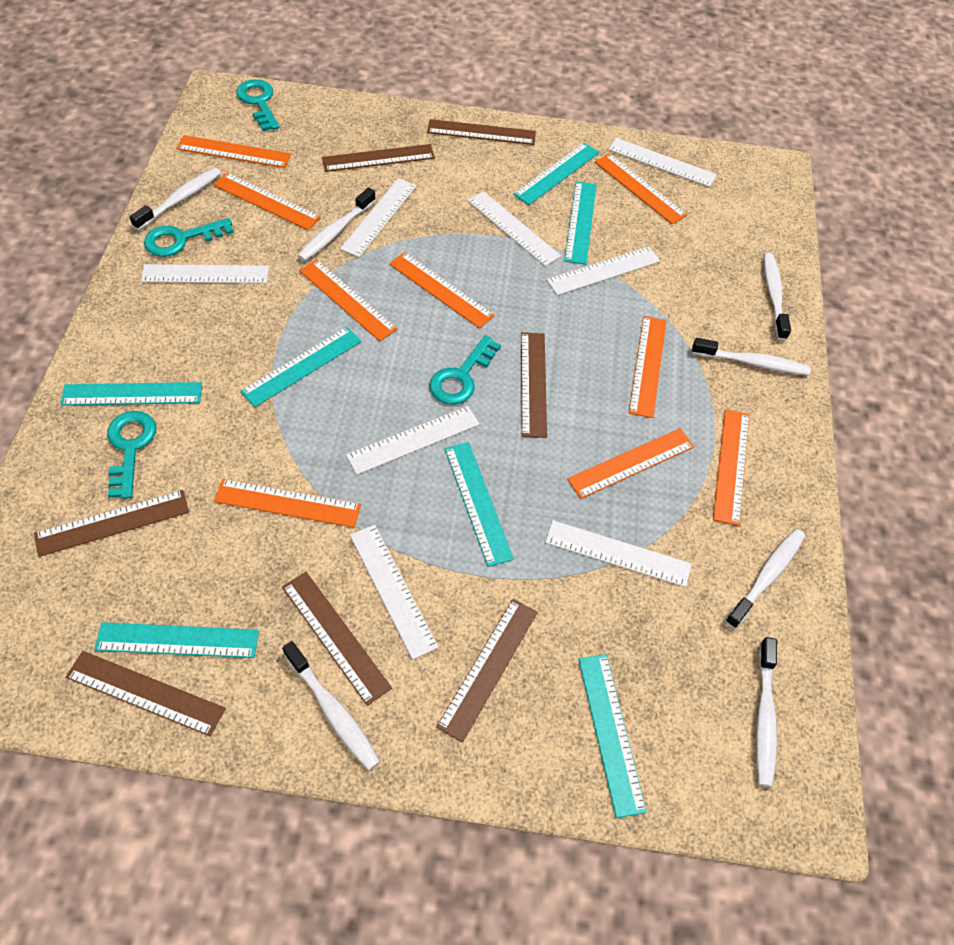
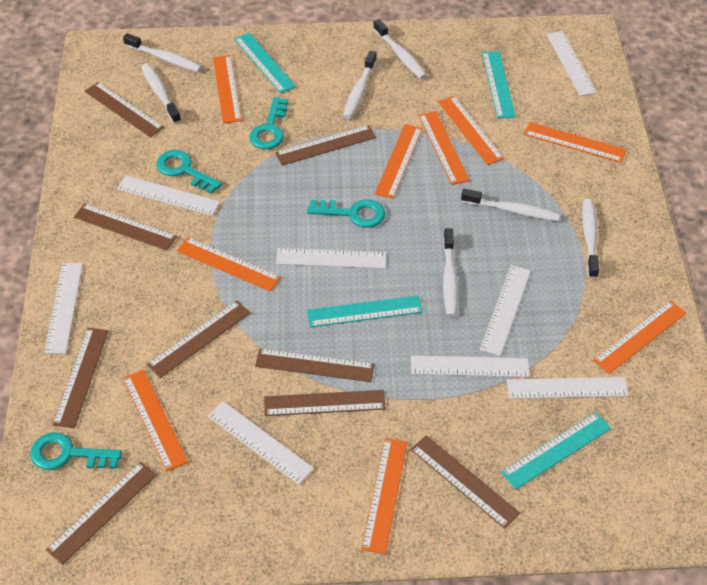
brown ruler: 7 -> 9
turquoise ruler: 7 -> 4

